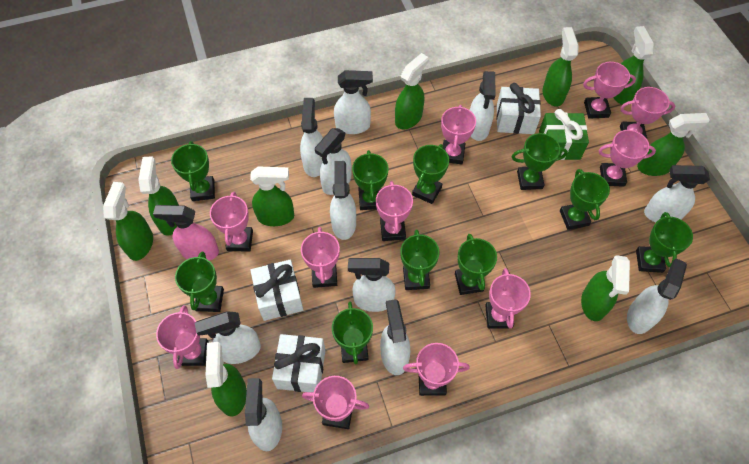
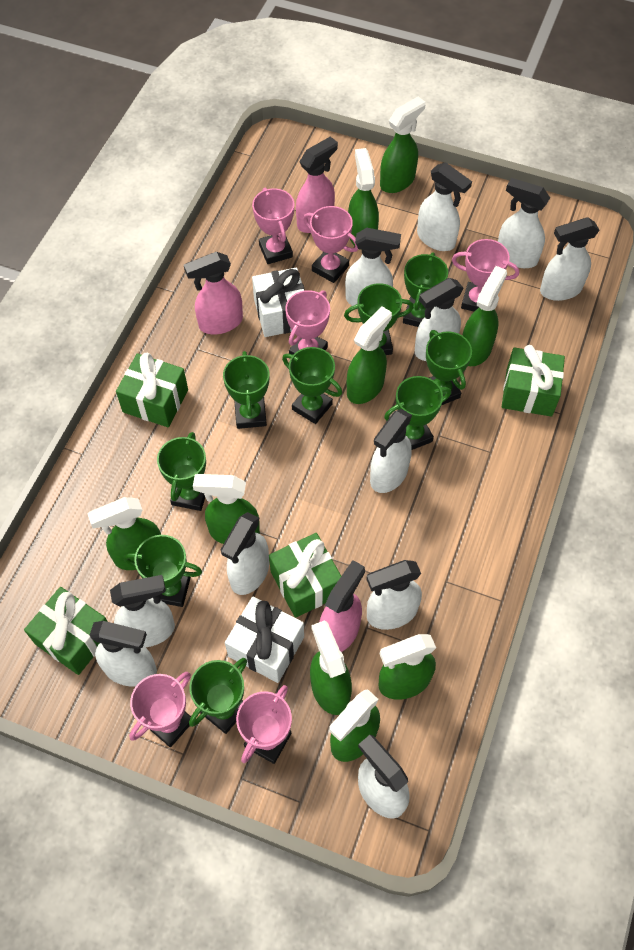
green gift: 1 -> 4
green trophy: 10 -> 9
pink spray bottle: 1 -> 3
pink trophy: 11 -> 6
white gift: 3 -> 2

